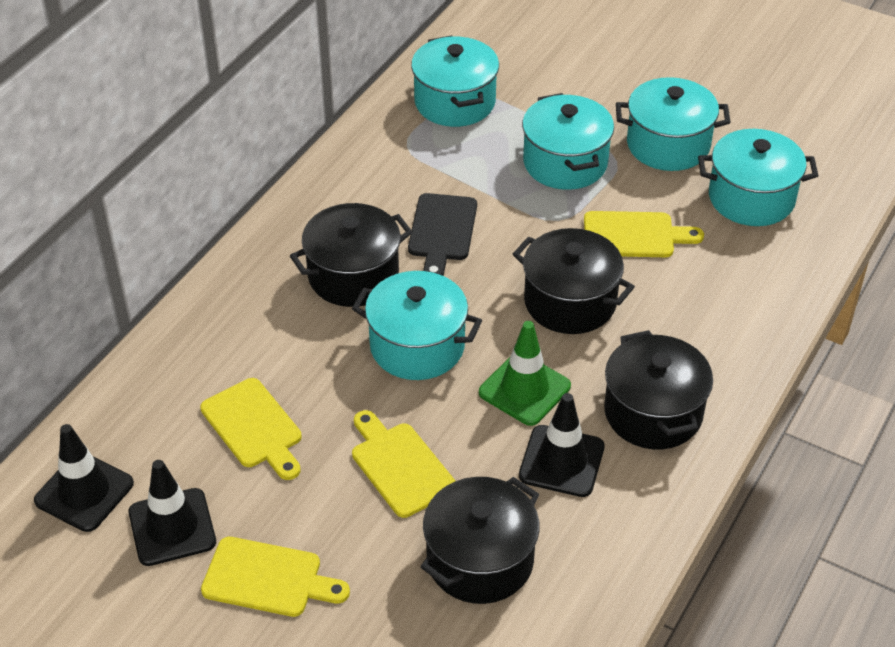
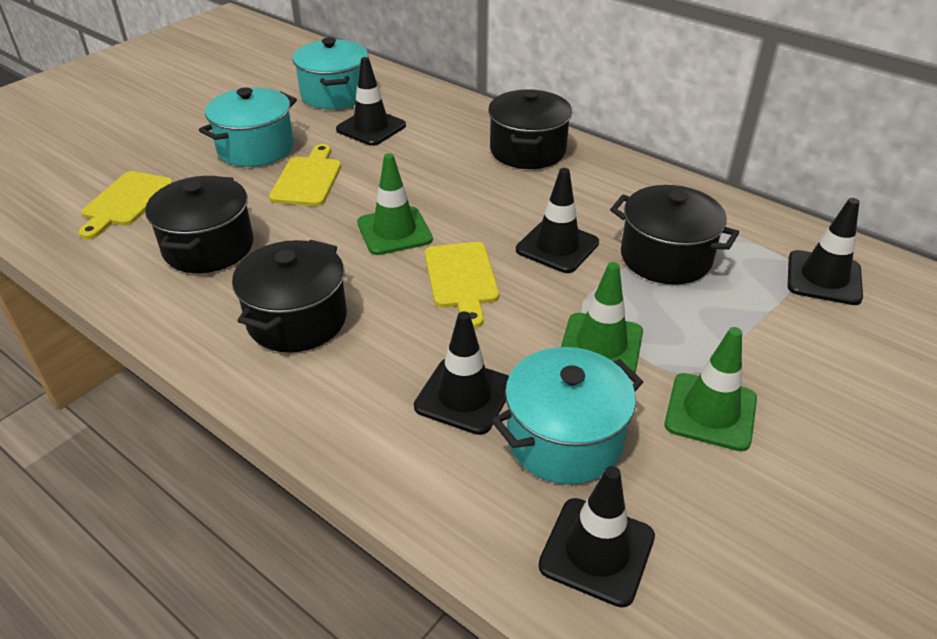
black cutting board: 1 -> 0
black traffic cone: 3 -> 5
green traffic cone: 1 -> 3
turquoise pot: 5 -> 3
yellow cutting board: 4 -> 3

